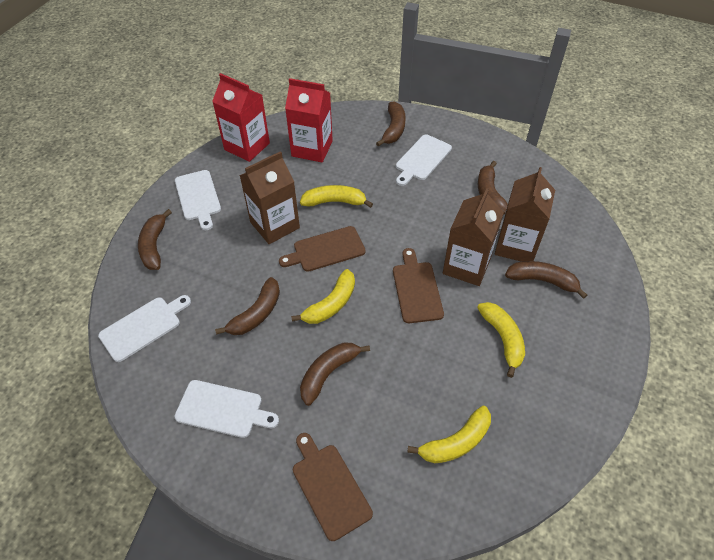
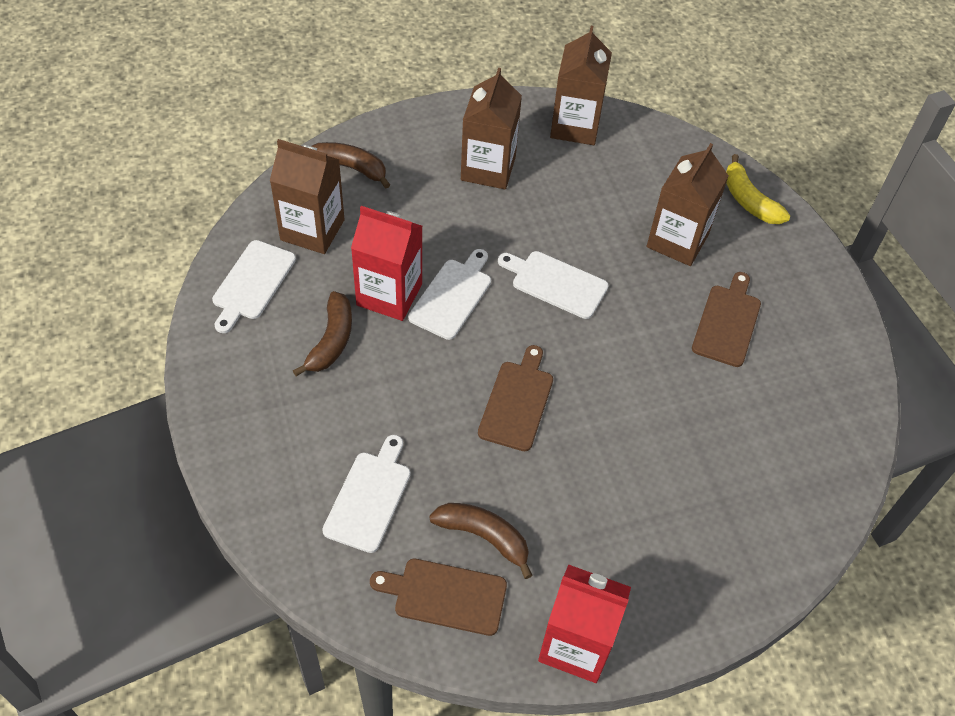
brown banana: 6 -> 3
brown carton: 3 -> 4
yellow banana: 4 -> 1

